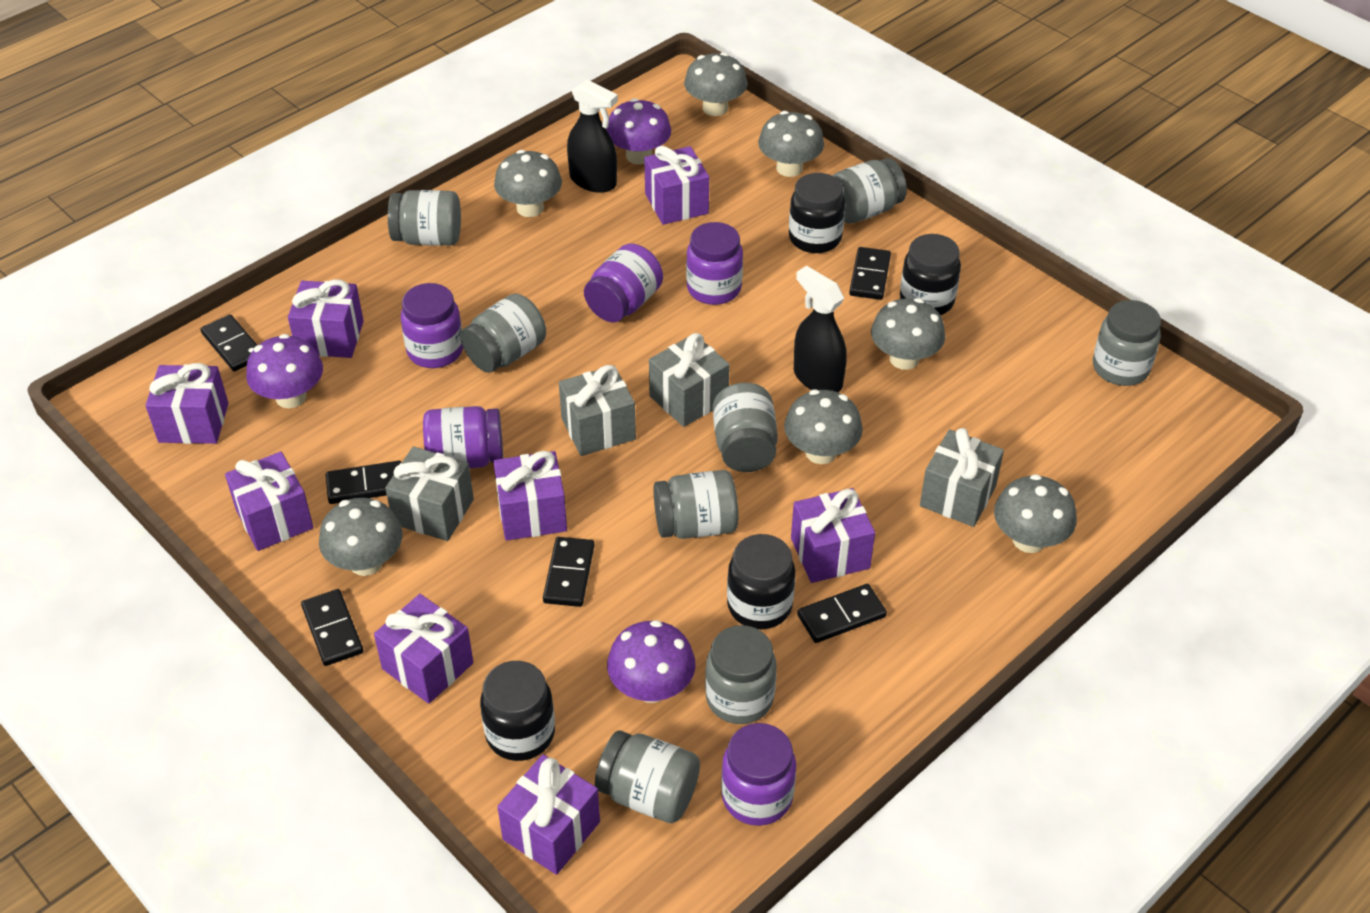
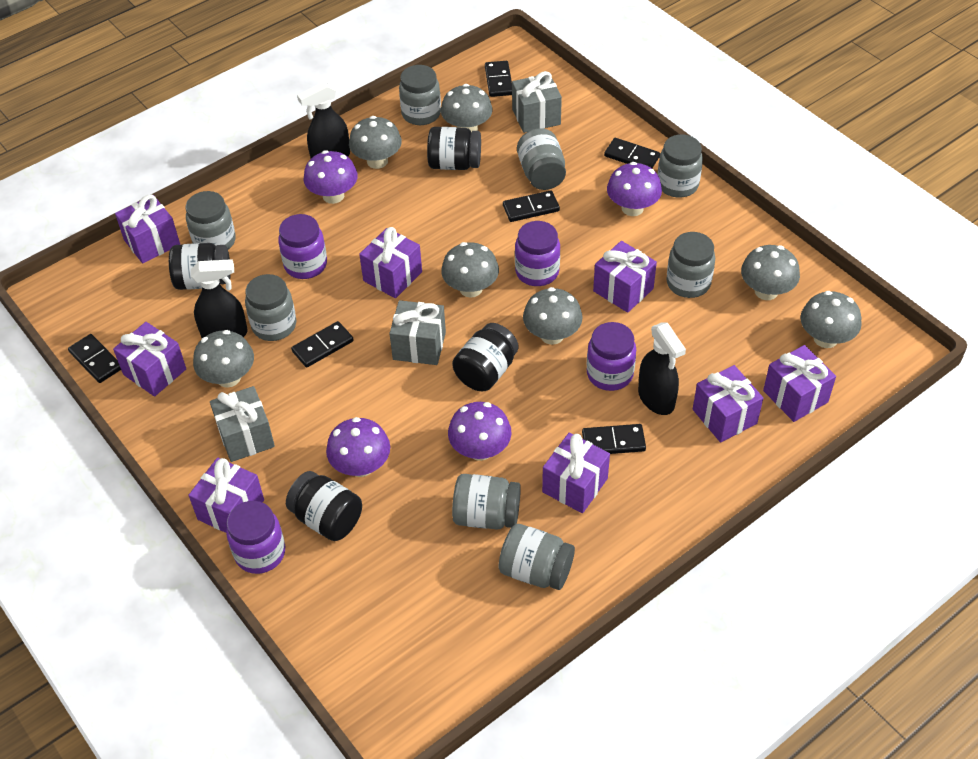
black spray bottle: 2 -> 3
grey gift: 4 -> 3
purple jar: 5 -> 4
purple mushroom: 3 -> 4

